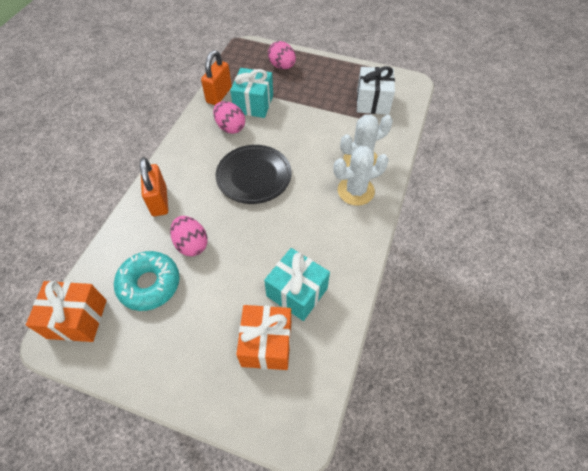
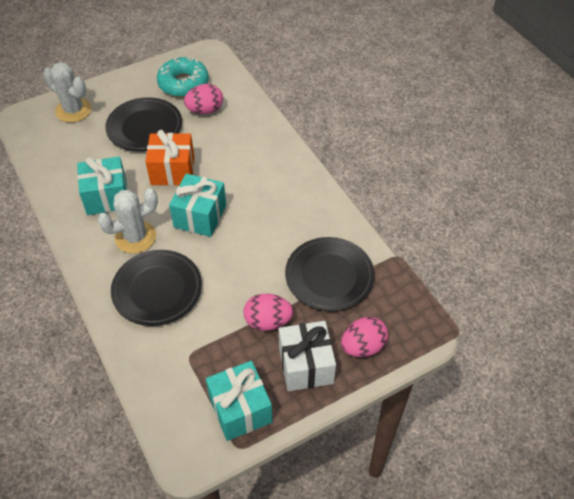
black plate: 1 -> 3
orange gift: 2 -> 1
orange padlock: 2 -> 0
turquoise gift: 2 -> 3

